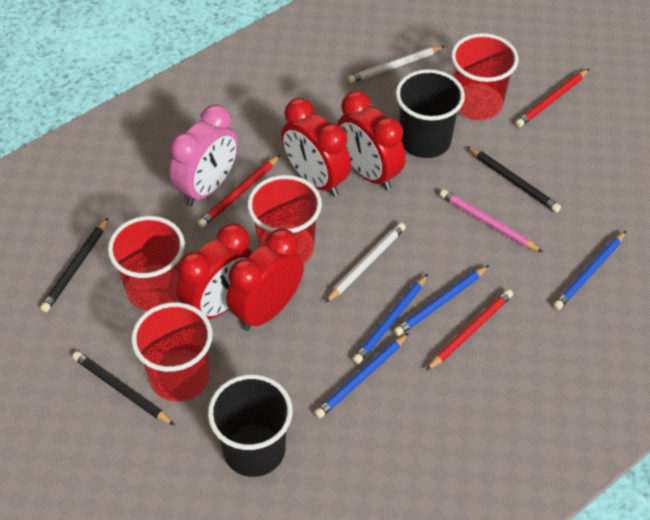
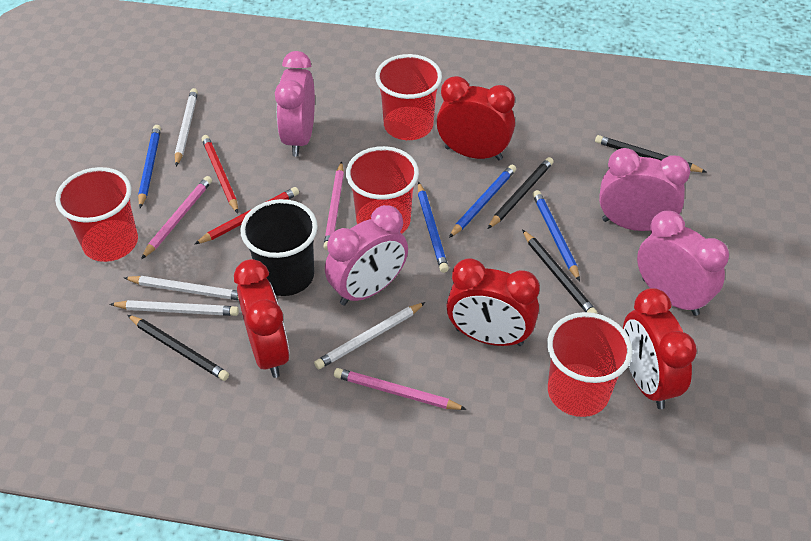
black cup: 2 -> 1
black pencil: 3 -> 4
pink clock: 1 -> 4
pink pencil: 1 -> 3
red pencil: 3 -> 2
white pencil: 2 -> 4

